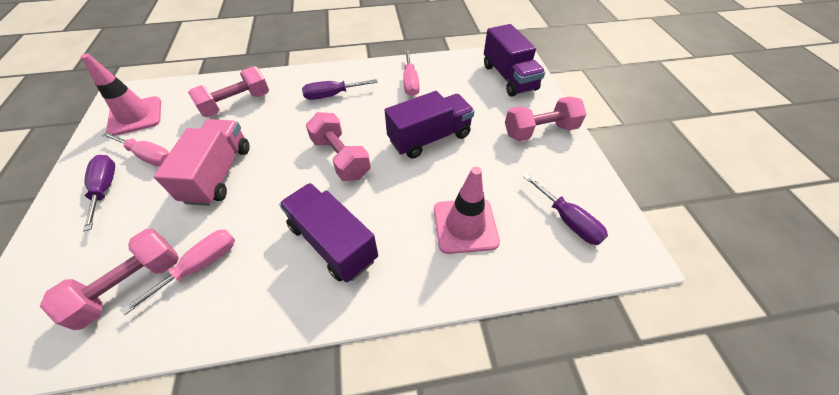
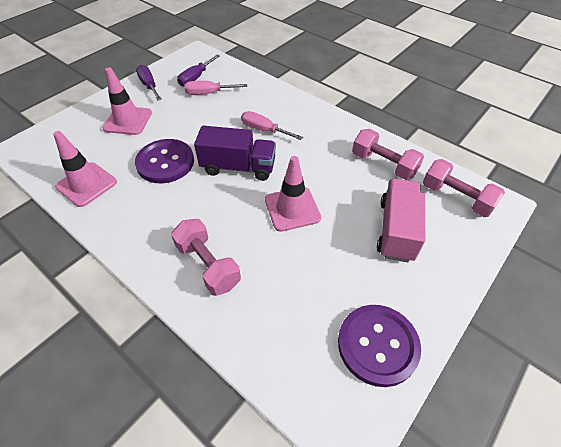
pink dumbbell: 4 -> 3
pink screwdriver: 3 -> 2
pink traffic cone: 2 -> 3
purple button: 0 -> 2
purple screwdriver: 3 -> 2
purple truck: 3 -> 1

